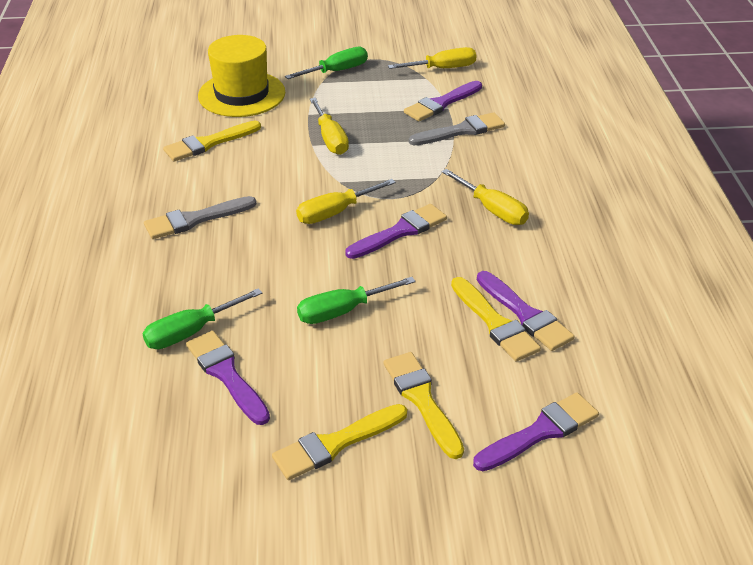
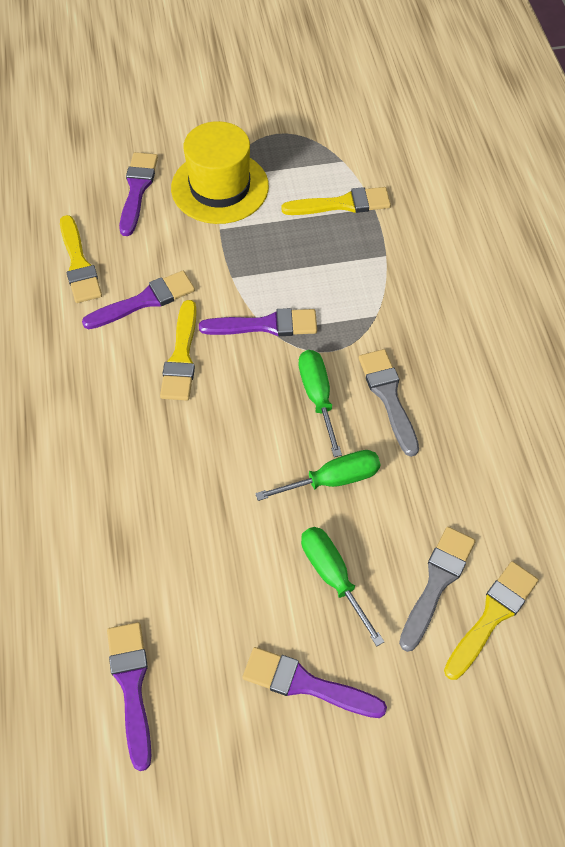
yellow screwdriver: 4 -> 0

